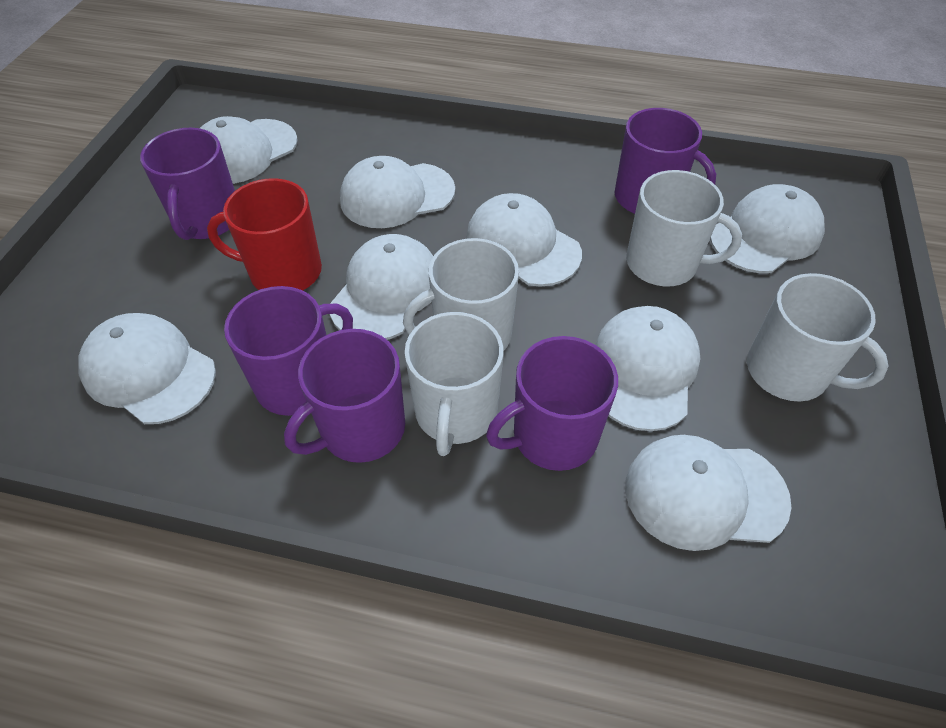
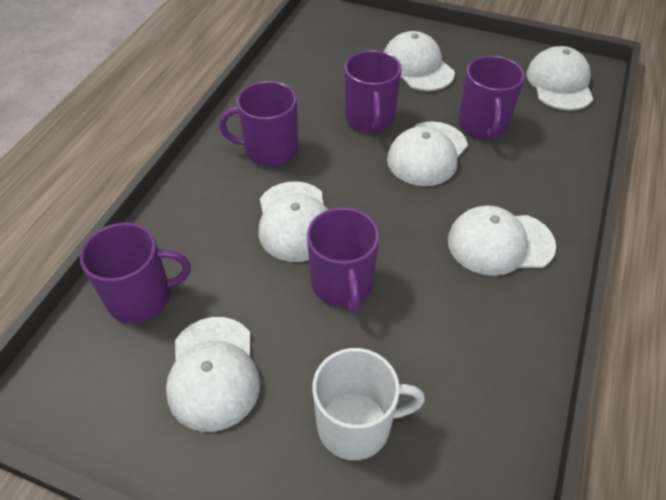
red mug: 1 -> 0
white cap: 8 -> 6
white mug: 4 -> 1

